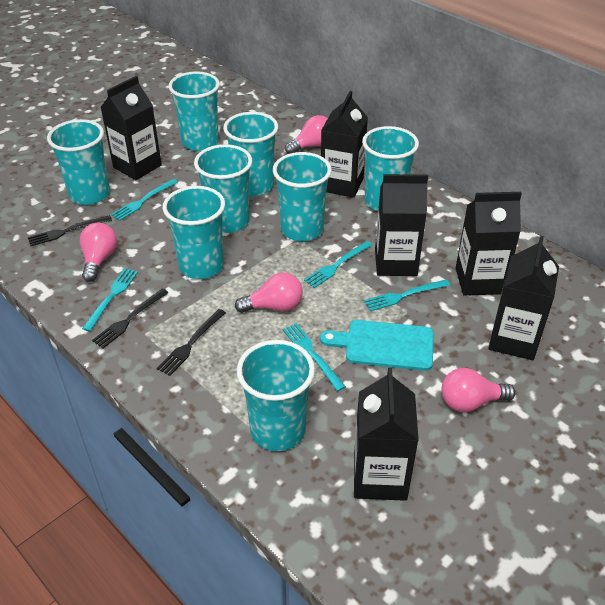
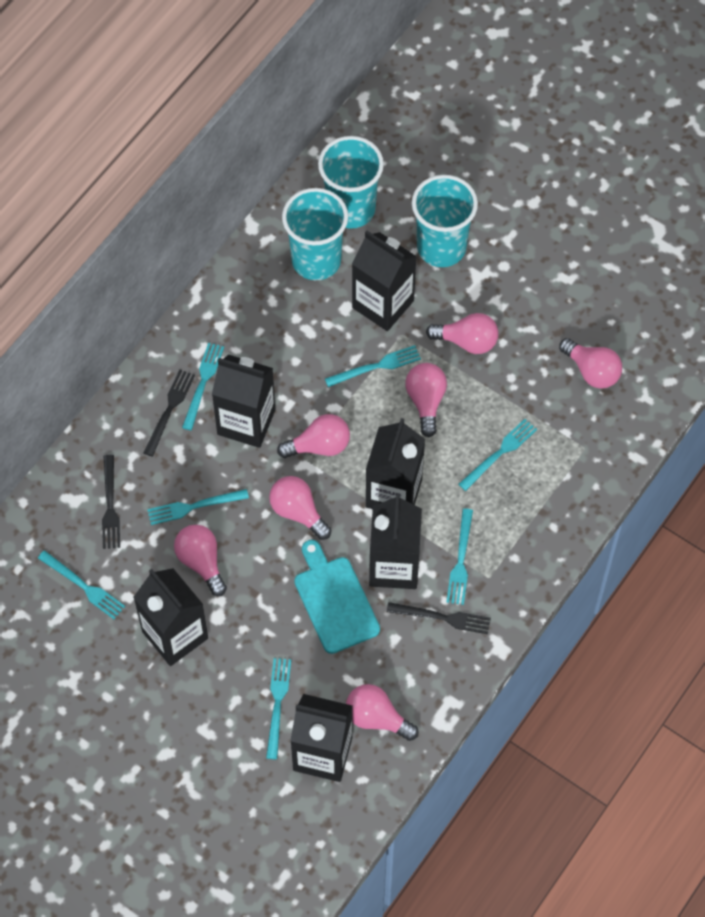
pink light bulb: 4 -> 7
turquoise cup: 8 -> 3
turquoise fork: 5 -> 7

